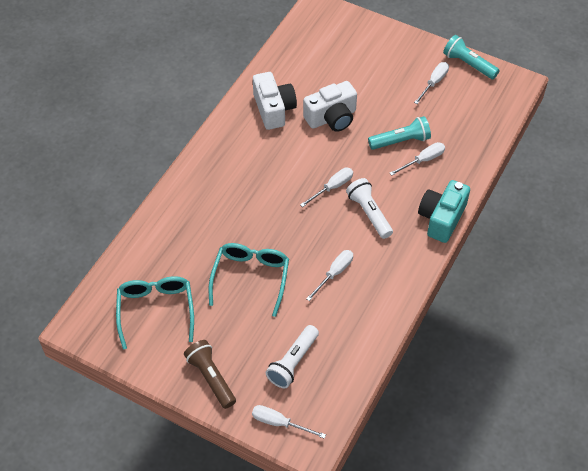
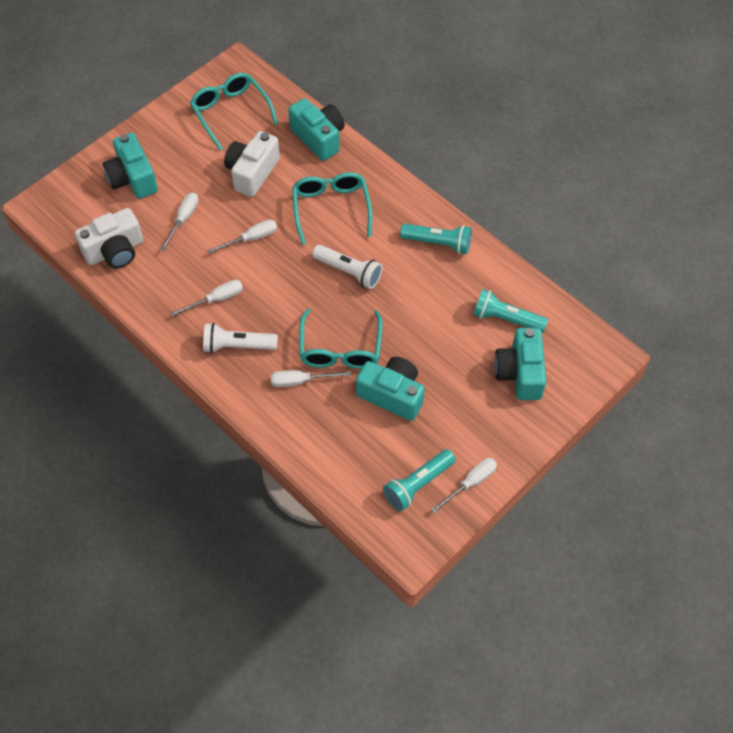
brown flashlight: 1 -> 0
turquoise camera: 1 -> 4
turquoise flashlight: 2 -> 3
turquoise glasses: 2 -> 3

